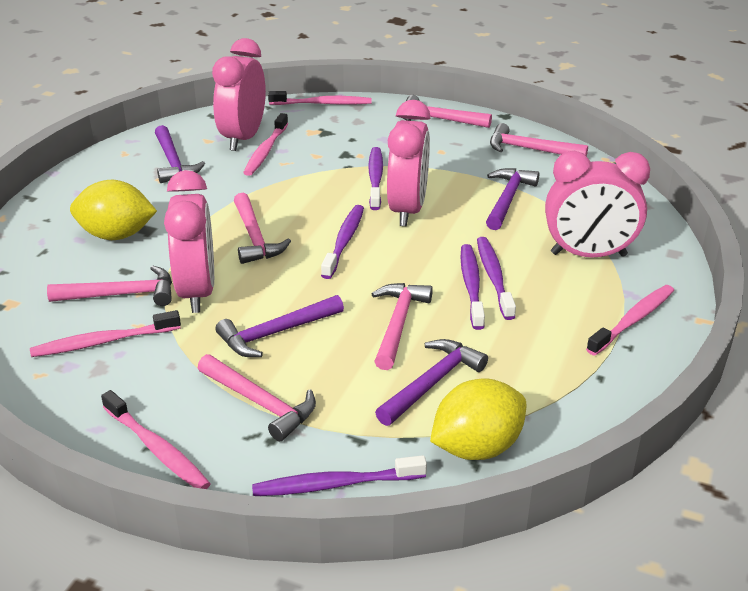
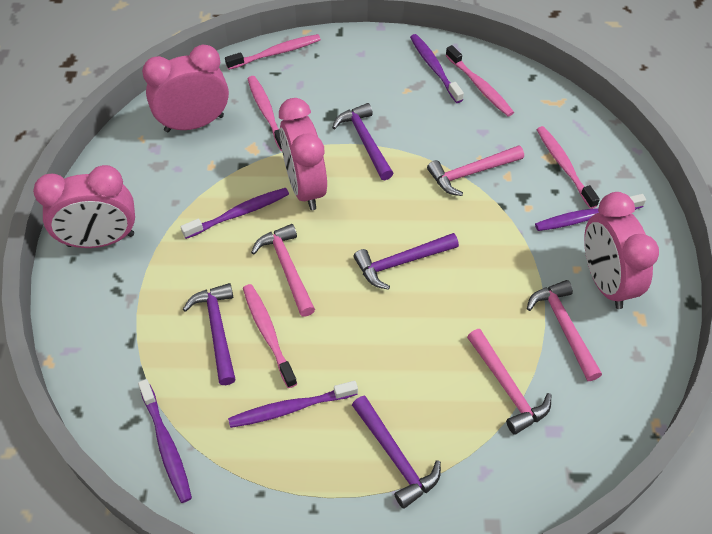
pink hammer: 6 -> 4
yellow lemon: 2 -> 0

